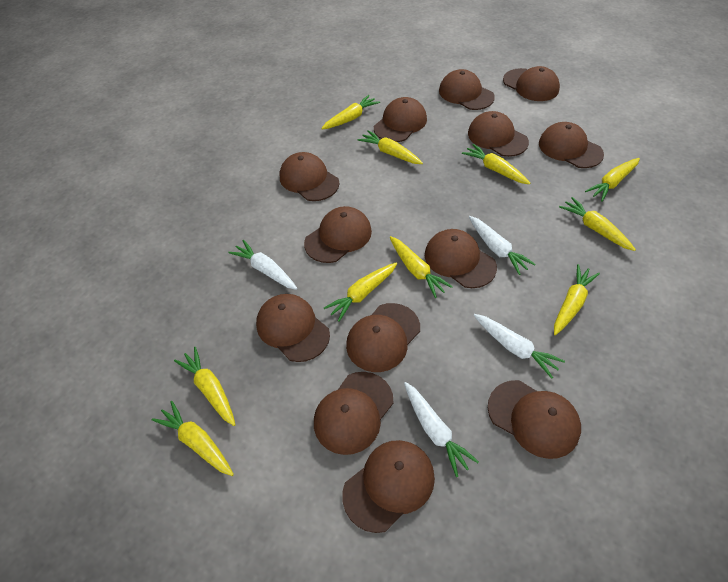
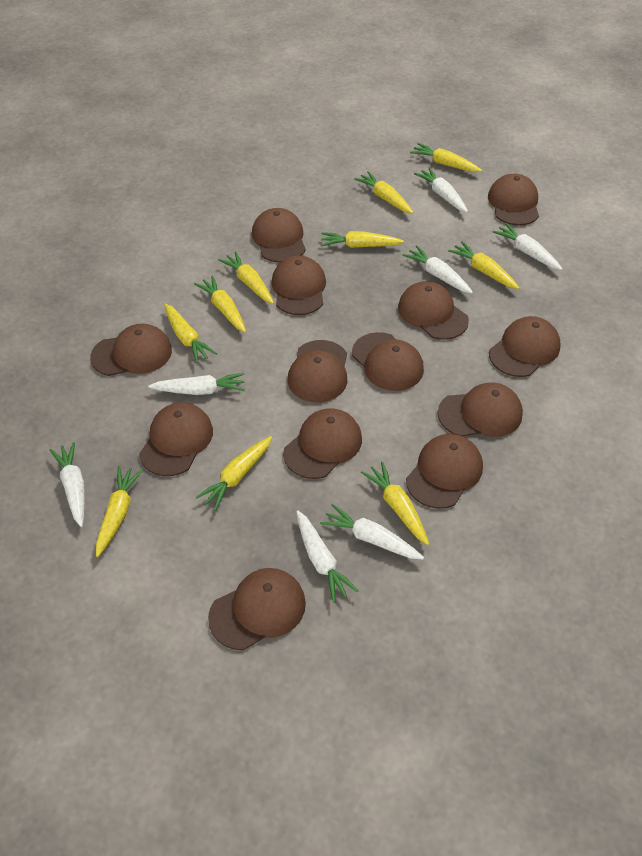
white carrot: 4 -> 7

